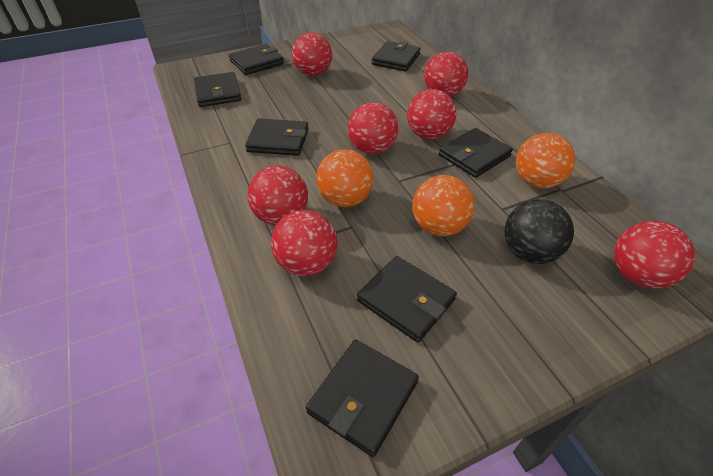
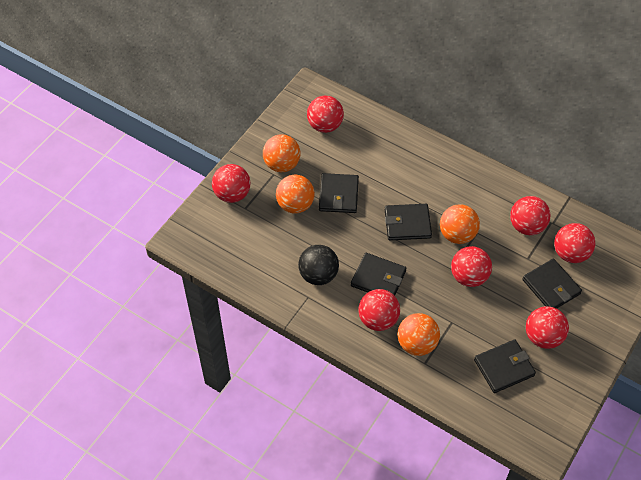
black wallet: 7 -> 5
orange ball: 3 -> 4

